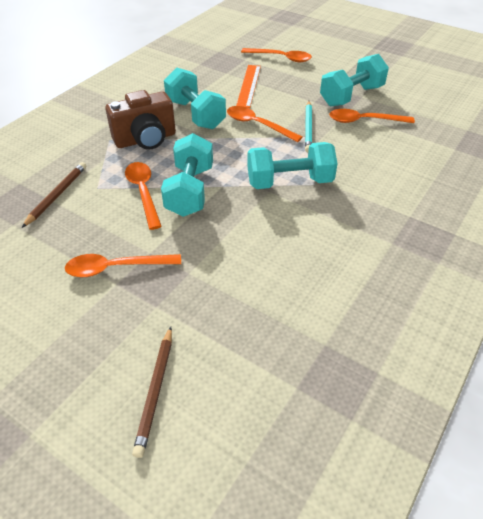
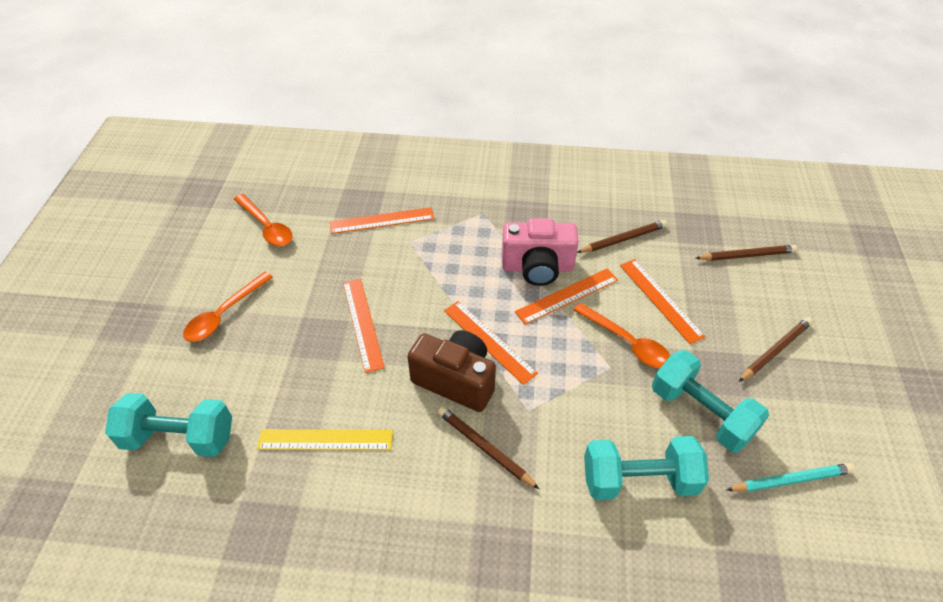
brown pencil: 2 -> 4
orange ruler: 1 -> 5
orange spoon: 5 -> 3
pink camera: 0 -> 1
turquoise dumbbell: 4 -> 3
yellow ruler: 0 -> 1

